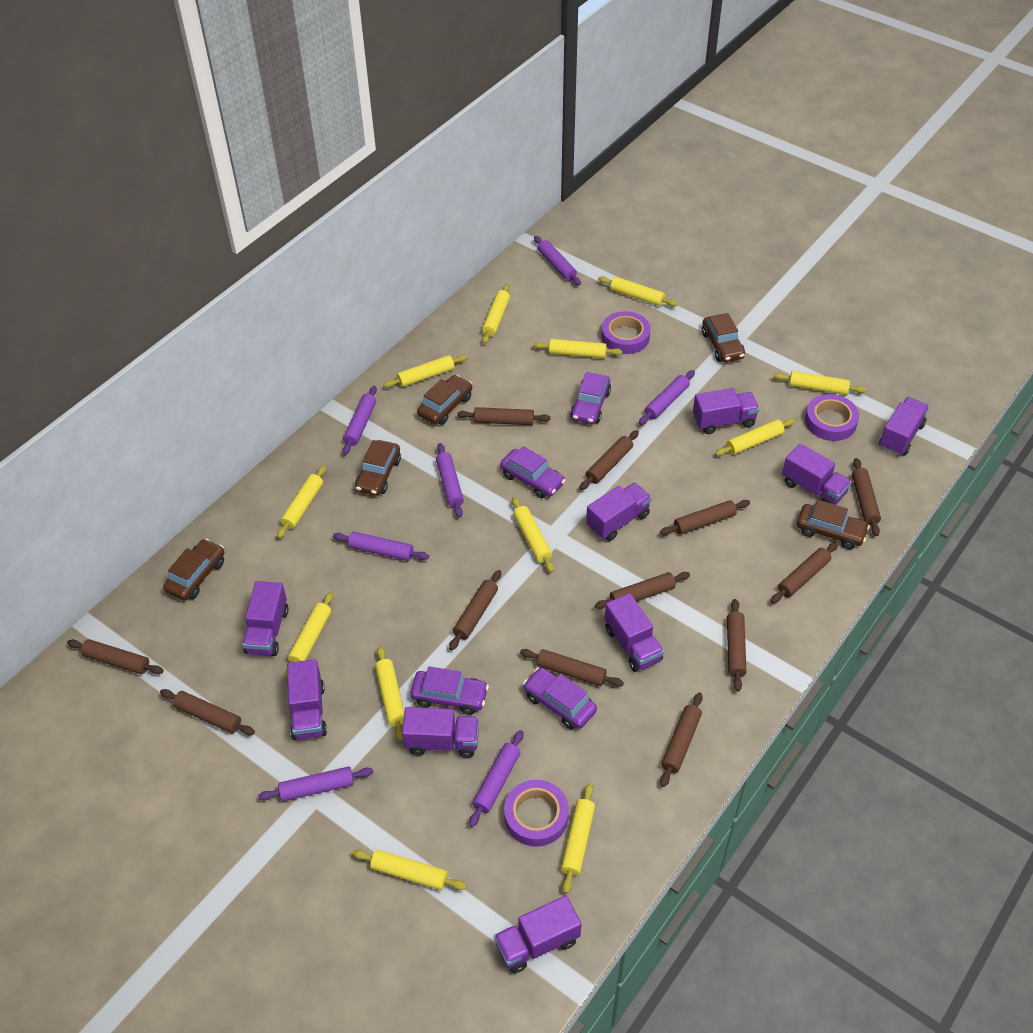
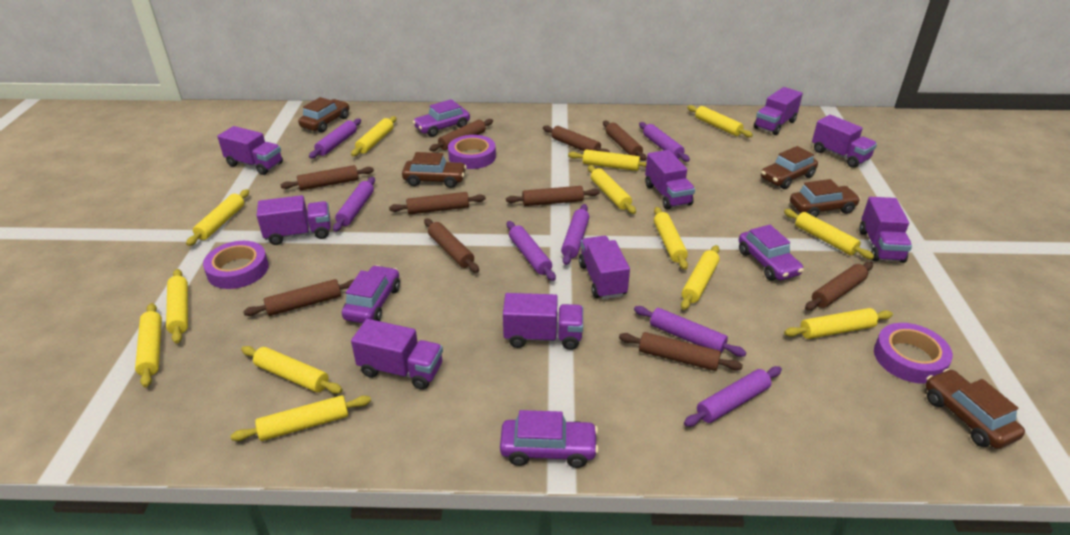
brown rolling pin: 12 -> 10
yellow rolling pin: 12 -> 13

